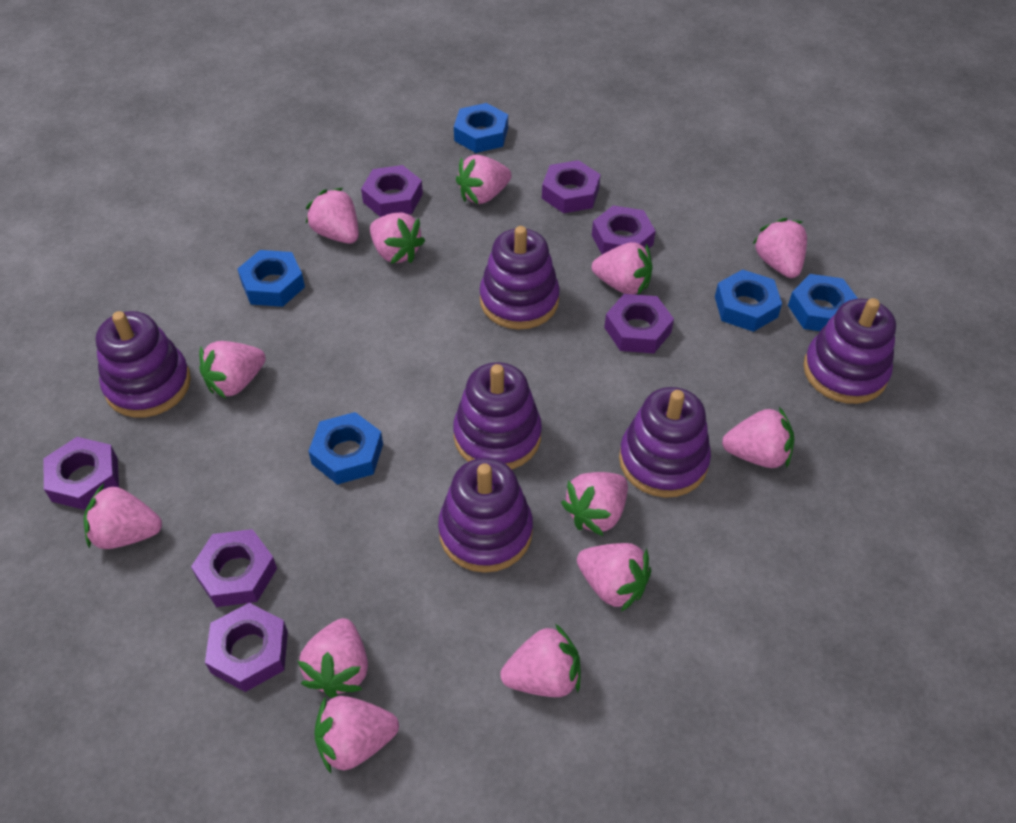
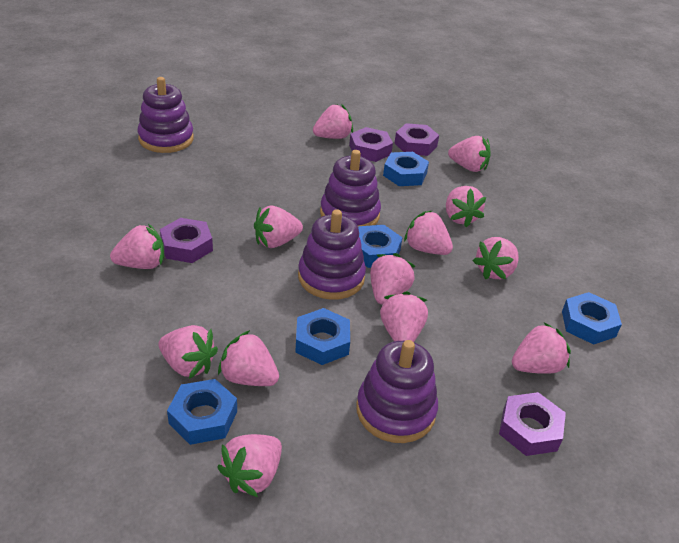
purple nut: 7 -> 4
purple stacking toy: 6 -> 4

